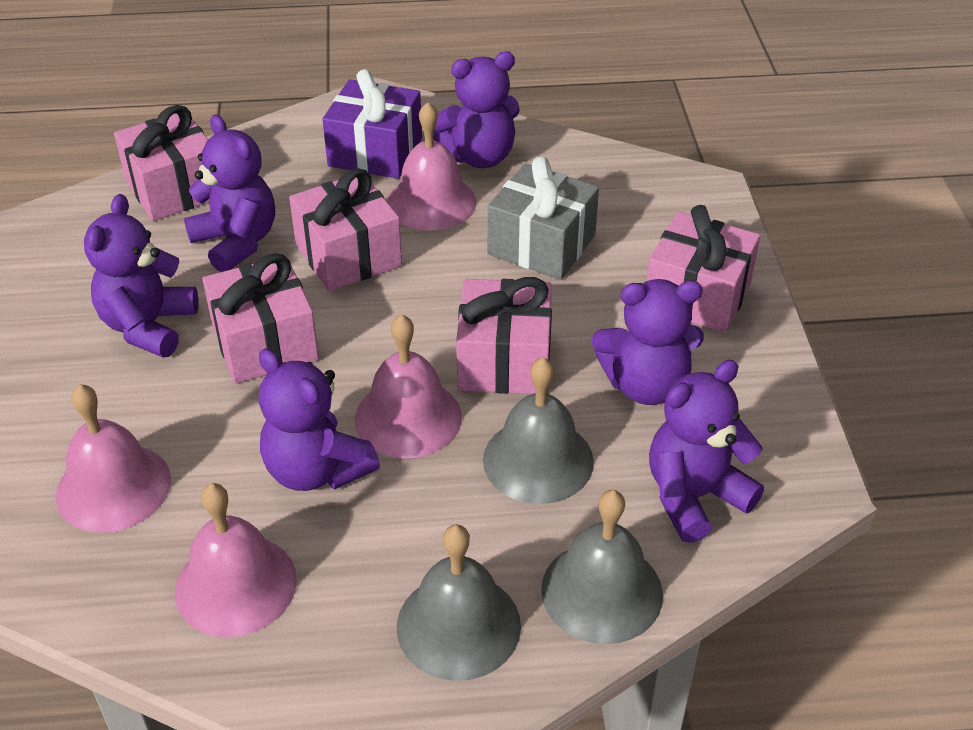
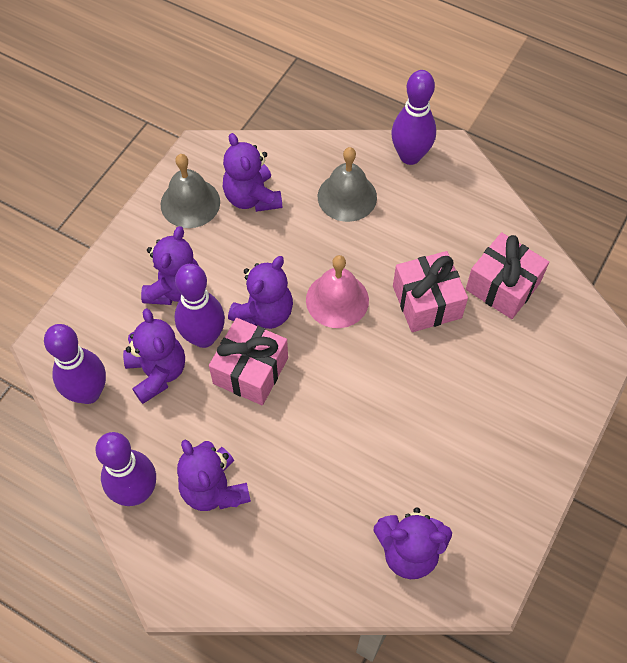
grey bell: 3 -> 2
grey gift: 1 -> 0
pink bell: 4 -> 1
pink gift: 5 -> 3
purple bowling pin: 0 -> 4
purple gift: 1 -> 0

